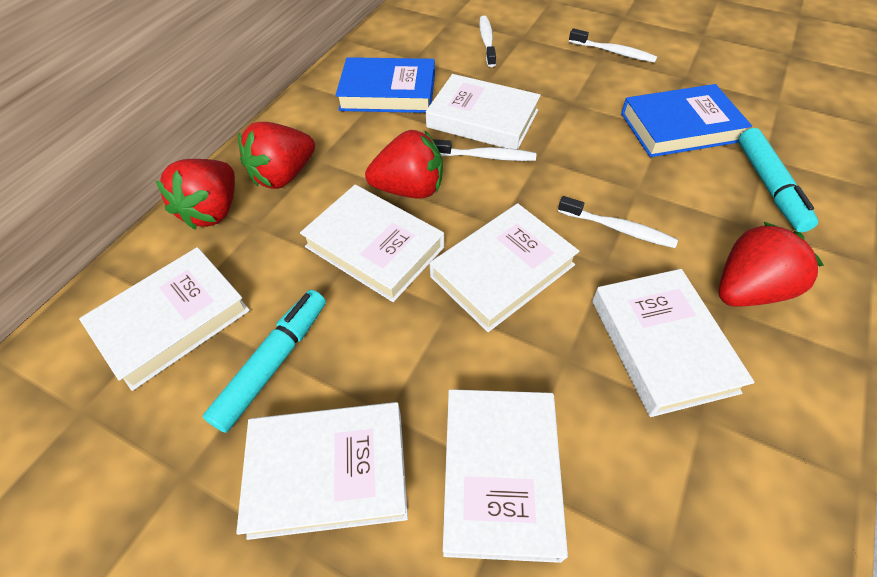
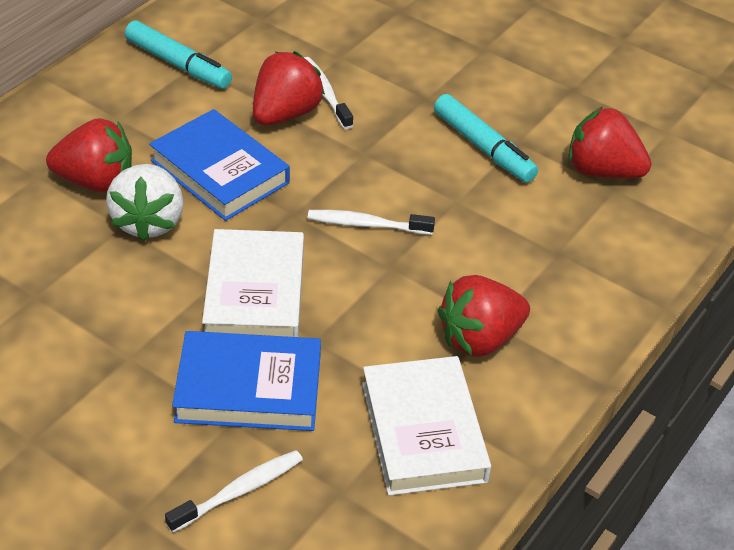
white book: 7 -> 2
white strawberry: 0 -> 1
white toothbrush: 4 -> 3

